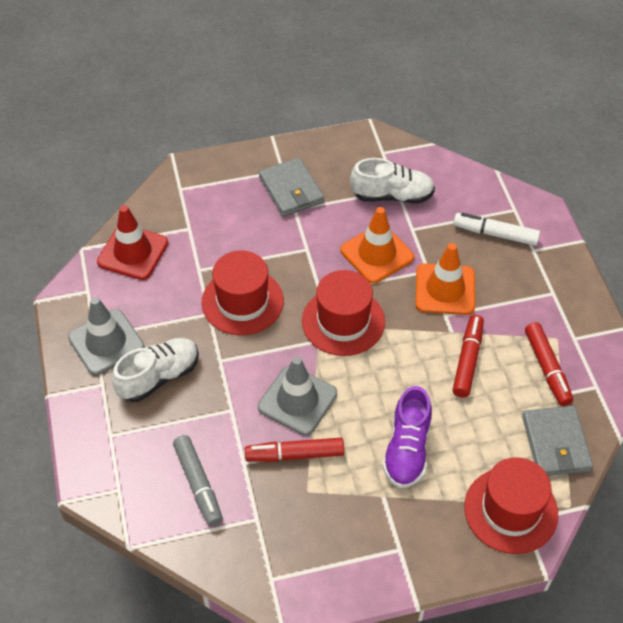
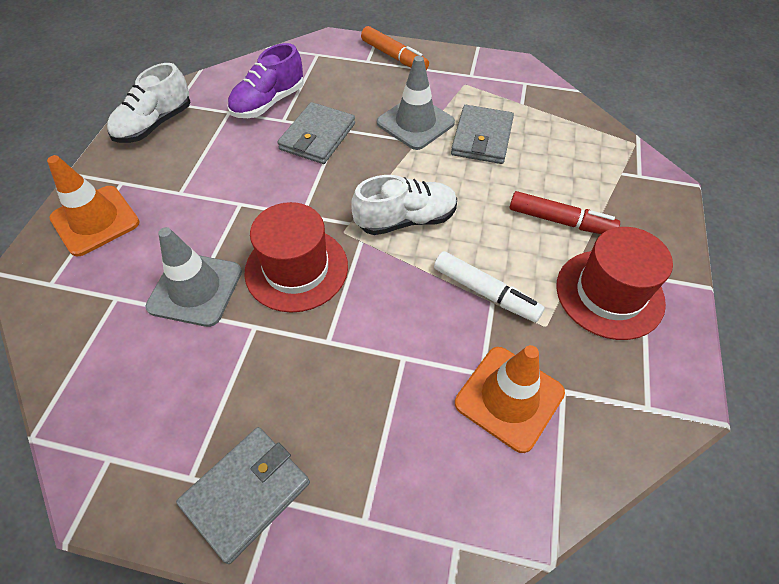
grey marker: 1 -> 0
grey wallet: 2 -> 3
orange marker: 0 -> 1
red hat: 3 -> 2
red marker: 3 -> 1
red traffic cone: 1 -> 0

